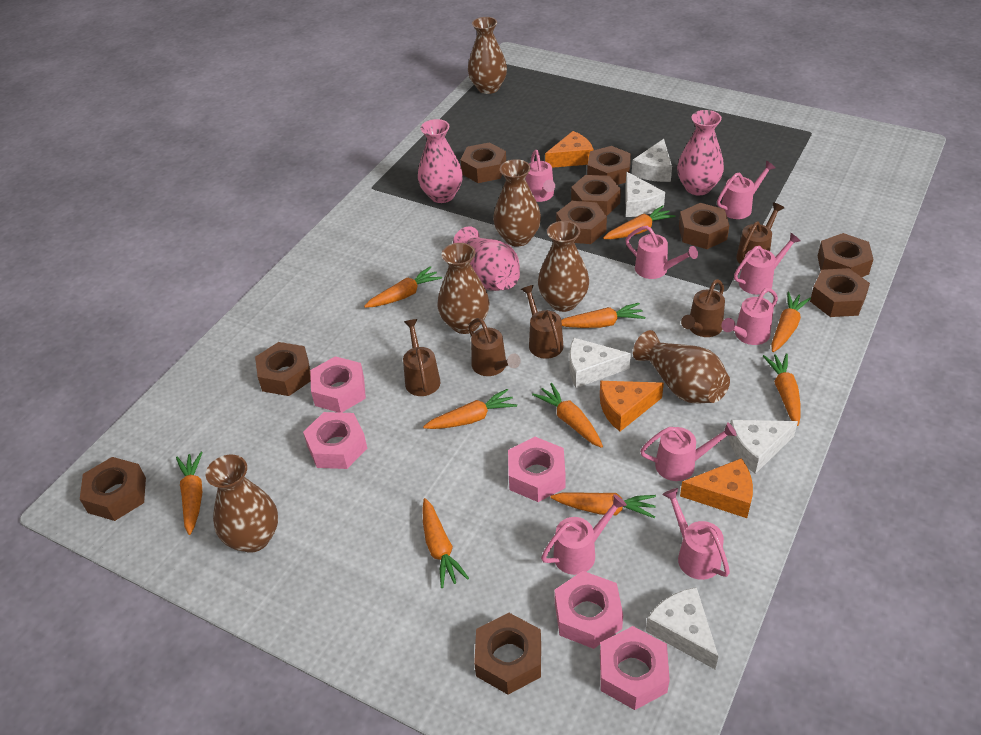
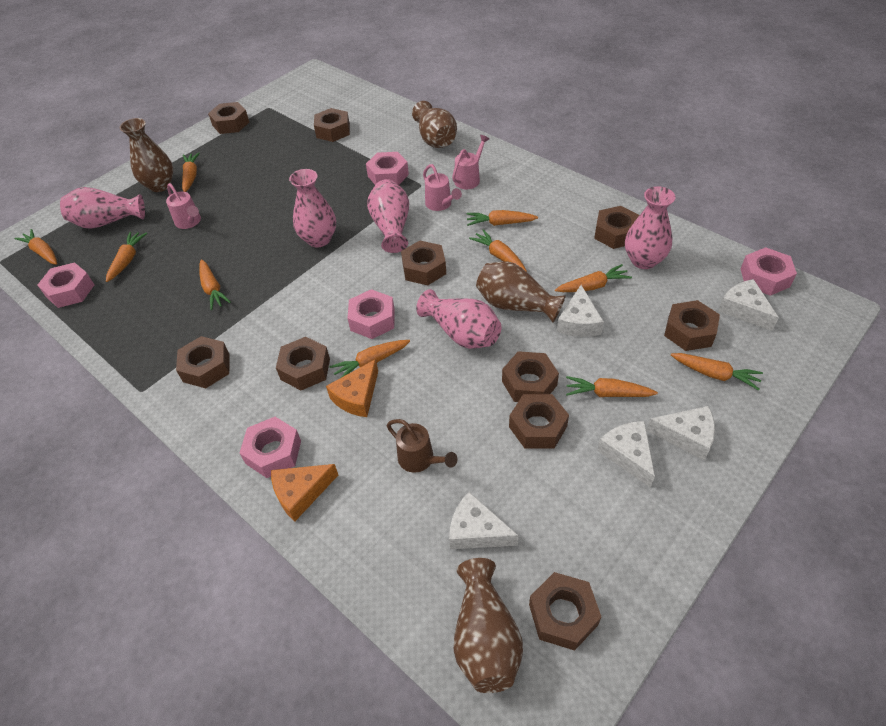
brown vase: 6 -> 4
brown watering can: 5 -> 1
orange cheese: 3 -> 2
pink vase: 3 -> 5
pink watering can: 8 -> 3

